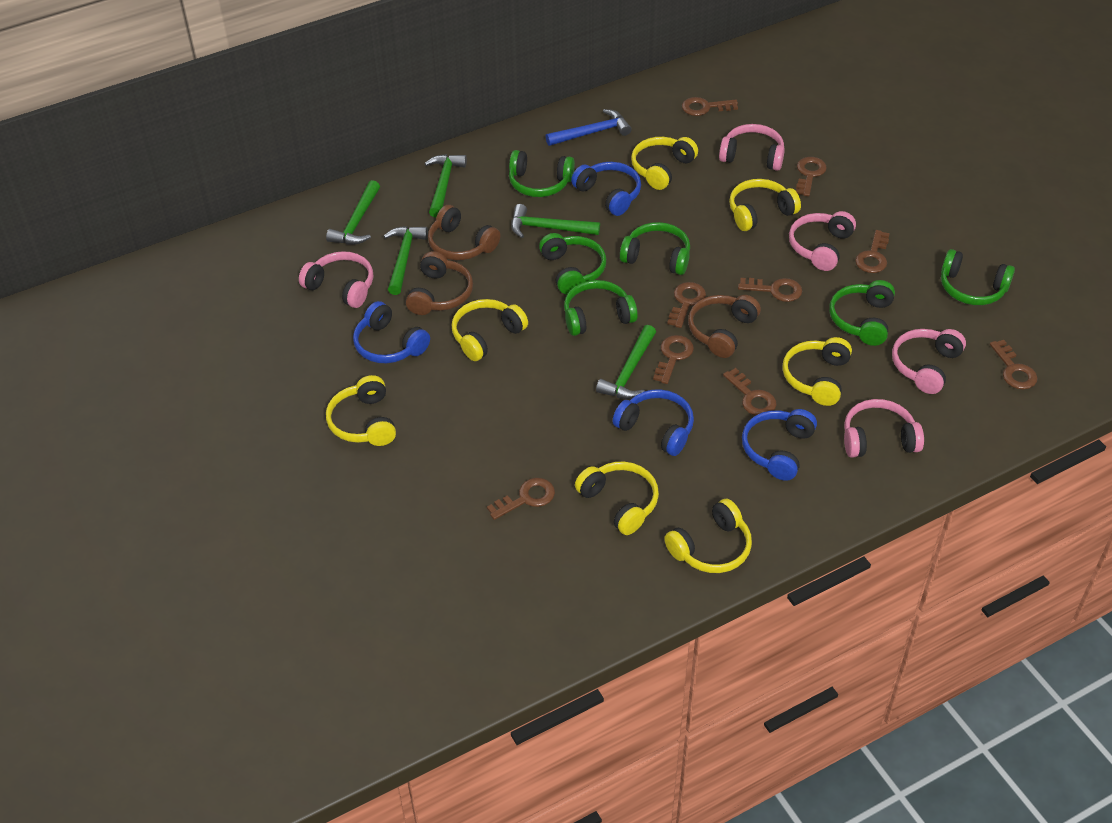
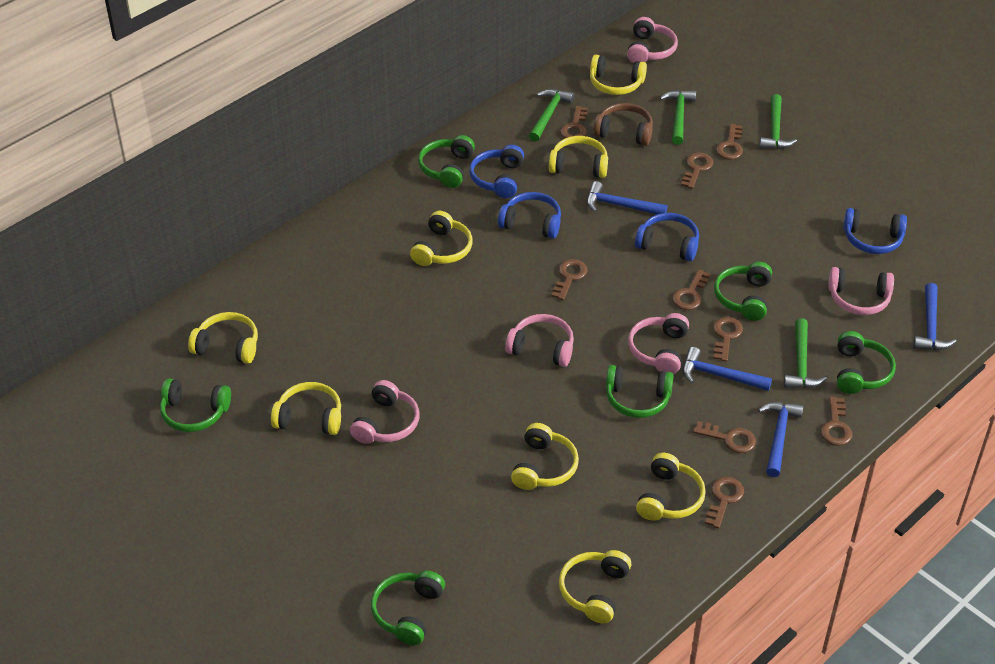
blue hammer: 1 -> 4
brown headphones: 3 -> 1
green hammer: 5 -> 4
yellow headphones: 7 -> 8

